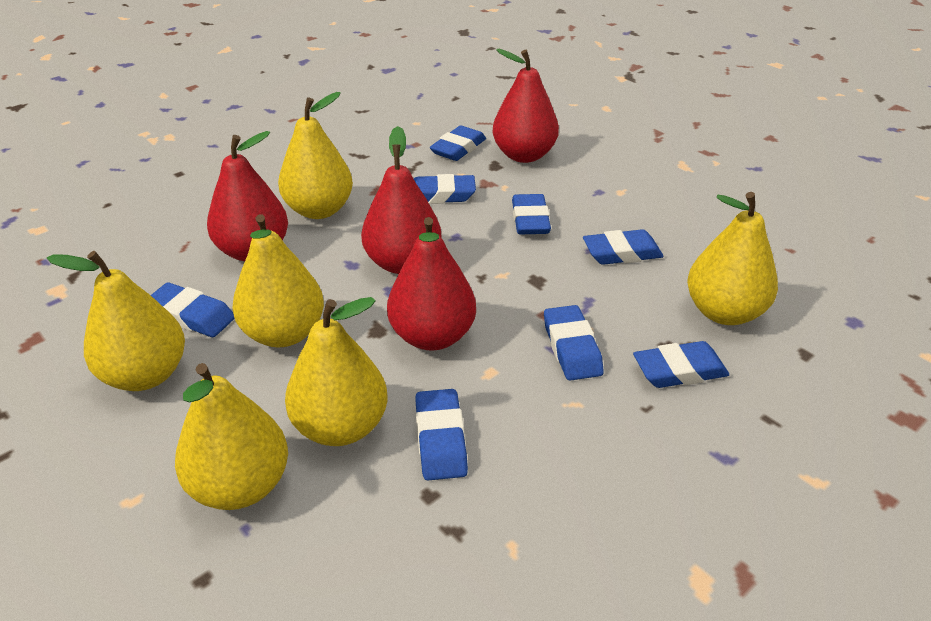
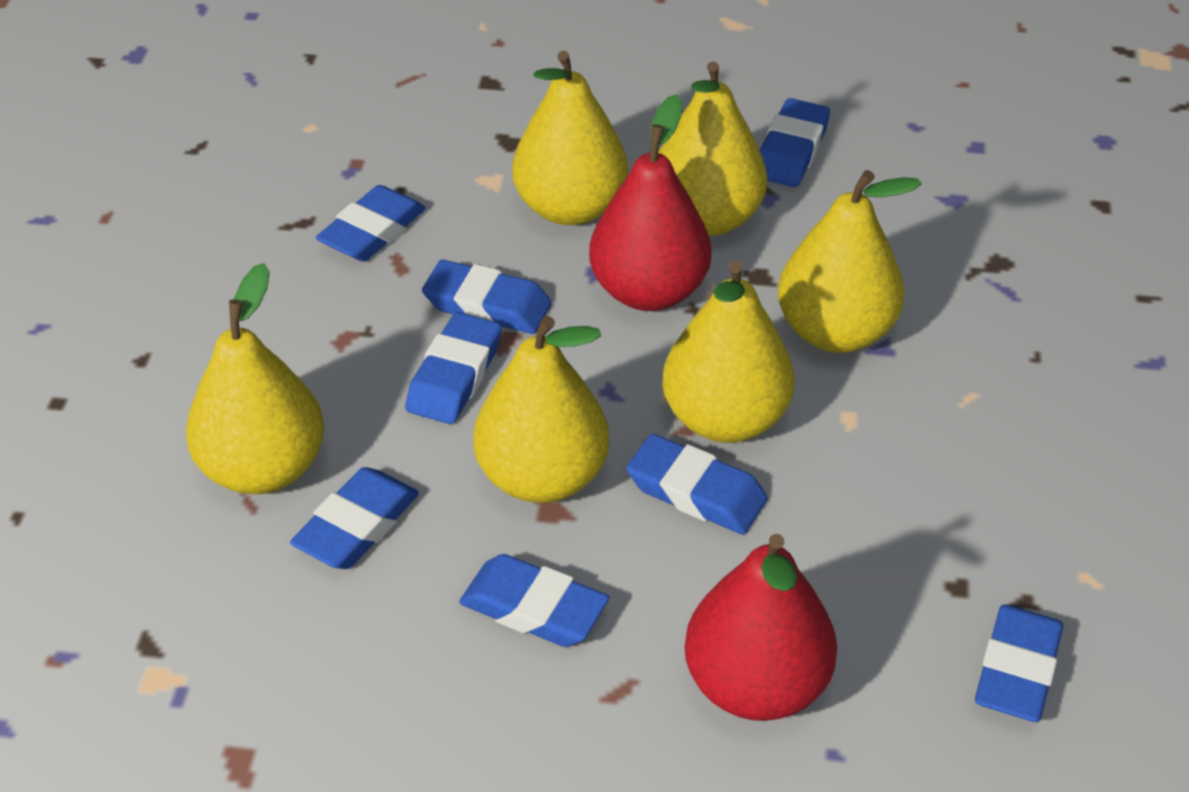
red pear: 4 -> 2

